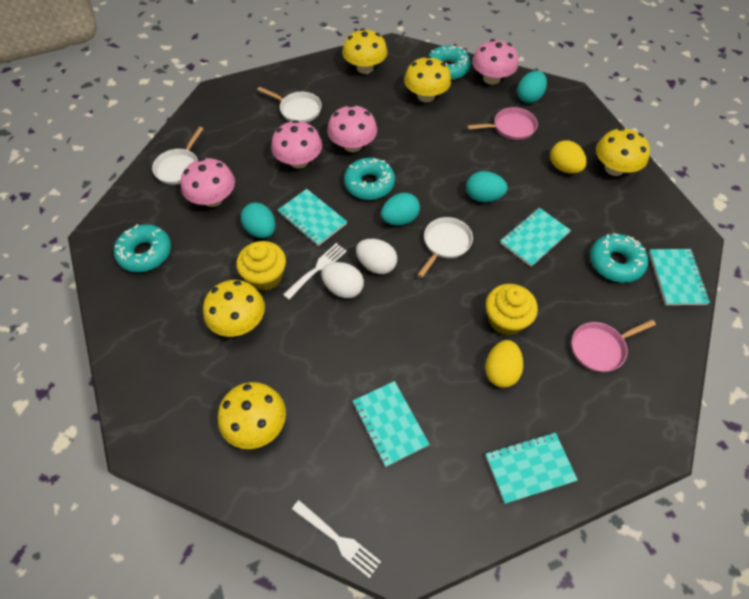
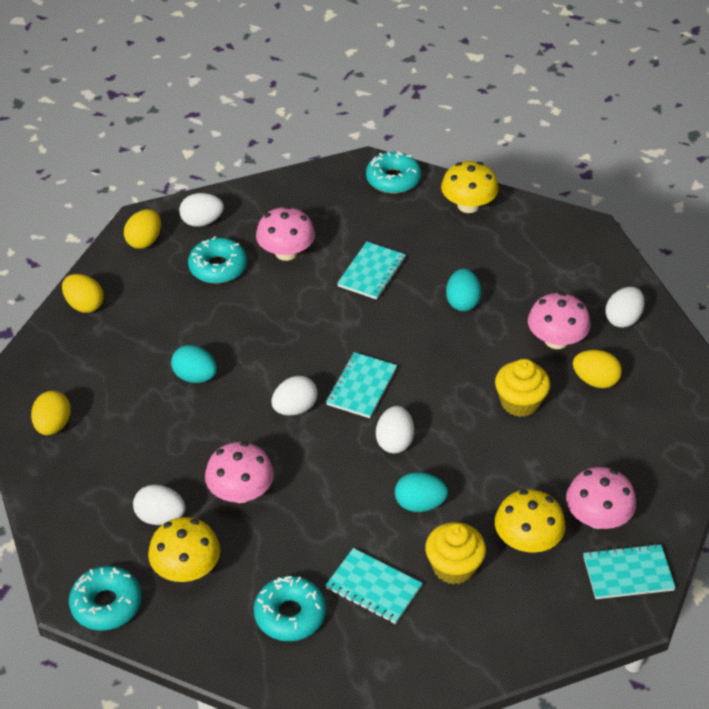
pink pan: 2 -> 0
turquoise egg: 4 -> 3
turquoise notebook: 5 -> 4
white egg: 2 -> 5
white fork: 2 -> 0
white pan: 3 -> 0
yellow egg: 2 -> 4
yellow mushroom: 5 -> 3

